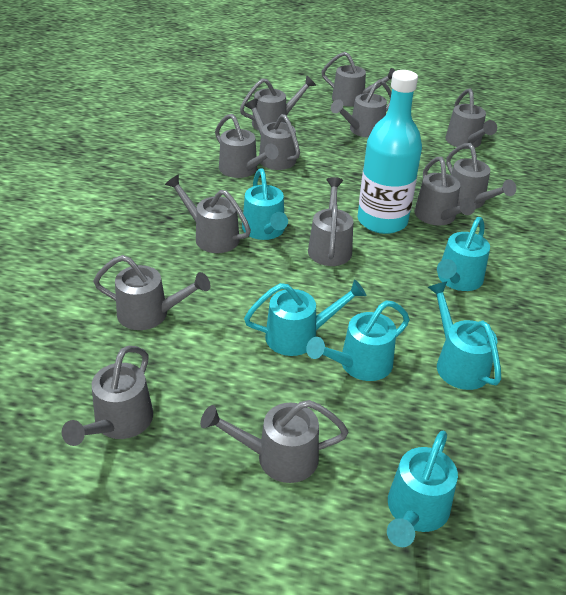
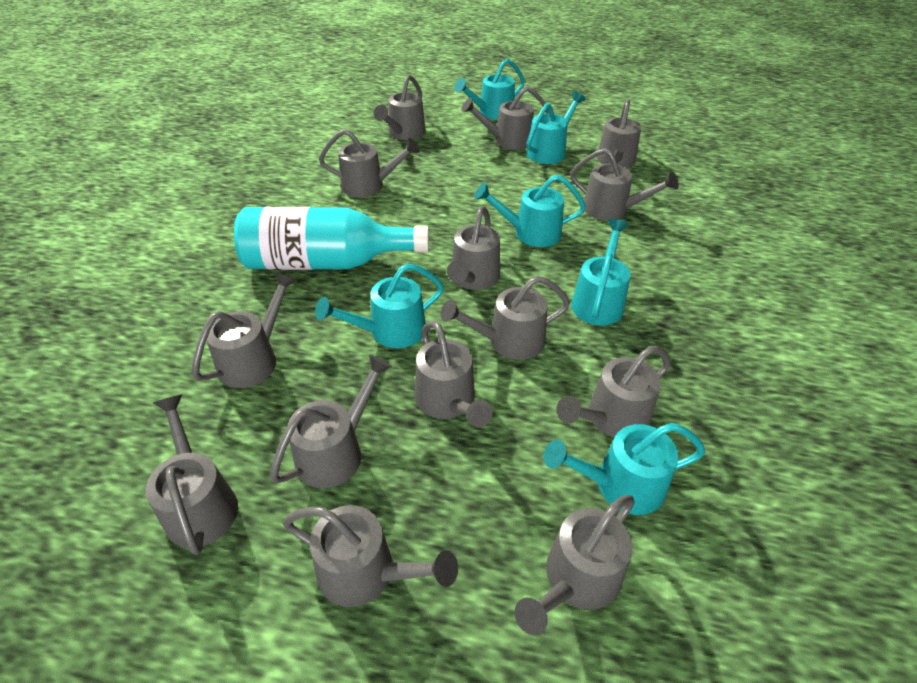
grey watering can: 13 -> 14

